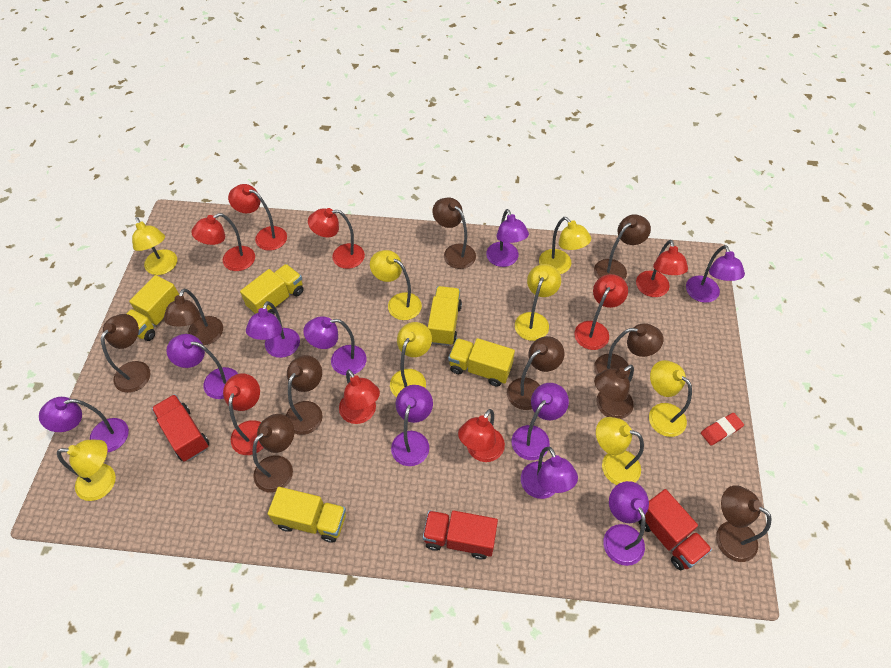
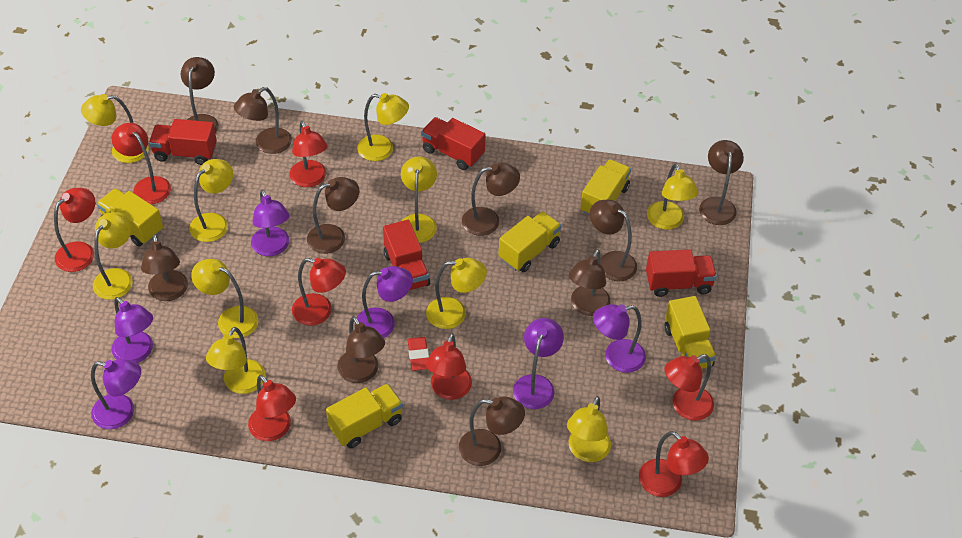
purple lamp: 10 -> 6
red truck: 3 -> 4
yellow lamp: 8 -> 10

